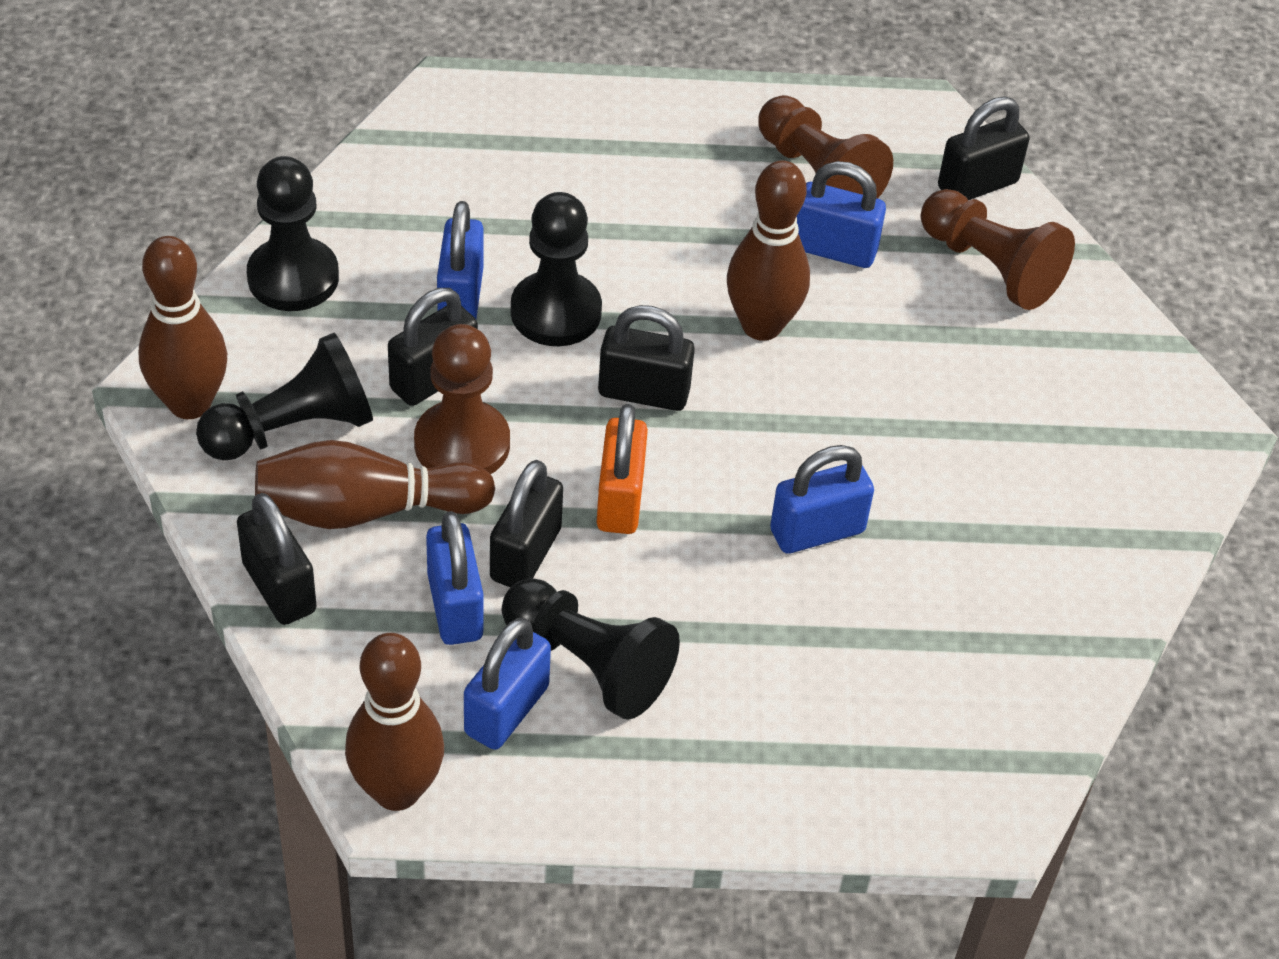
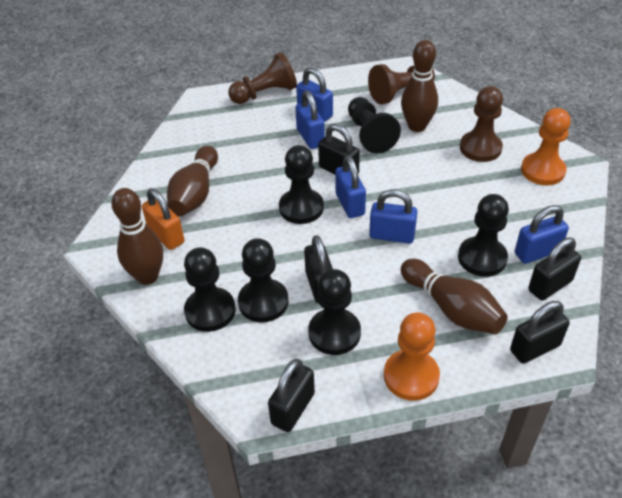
black pawn: 4 -> 6
orange pawn: 0 -> 2

